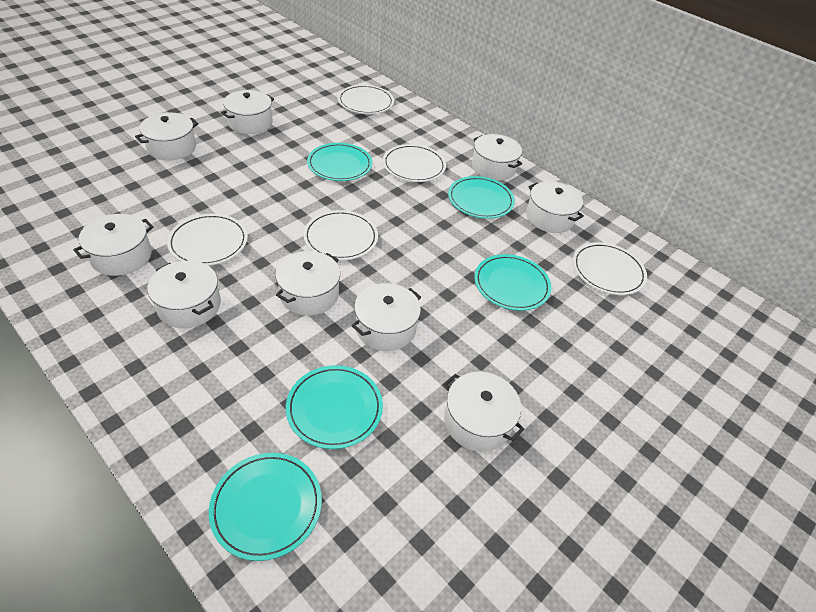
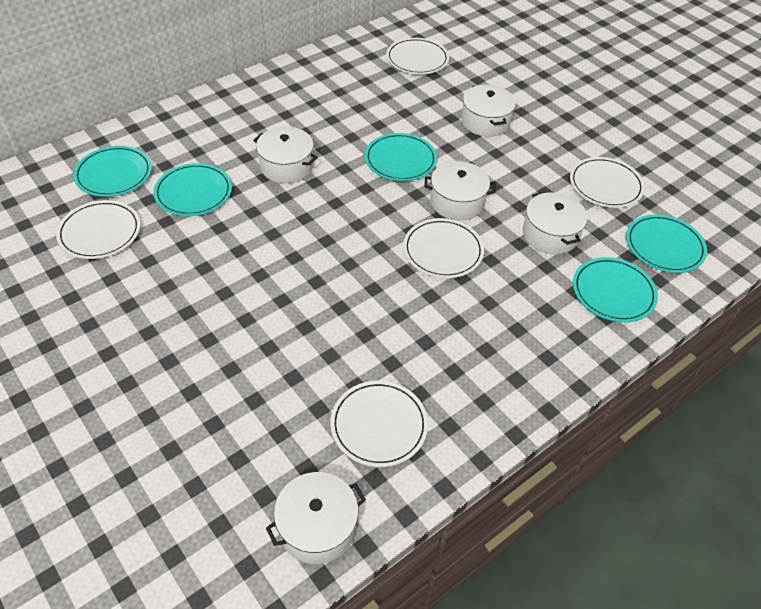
white pot: 9 -> 5

